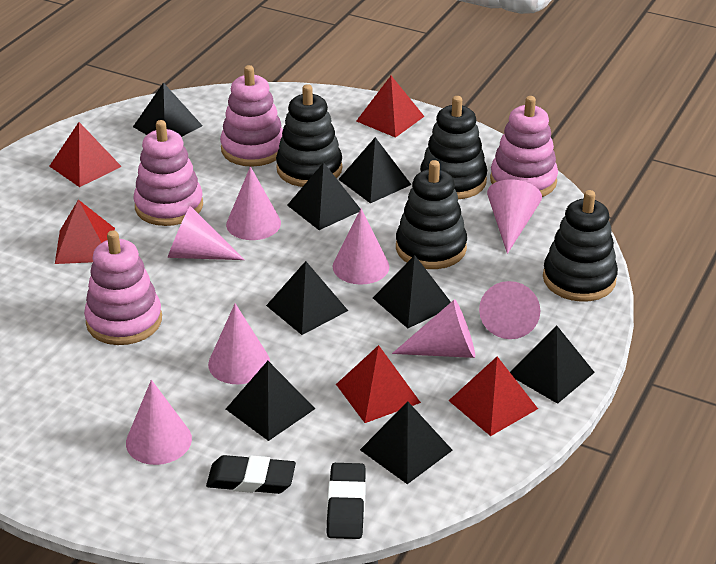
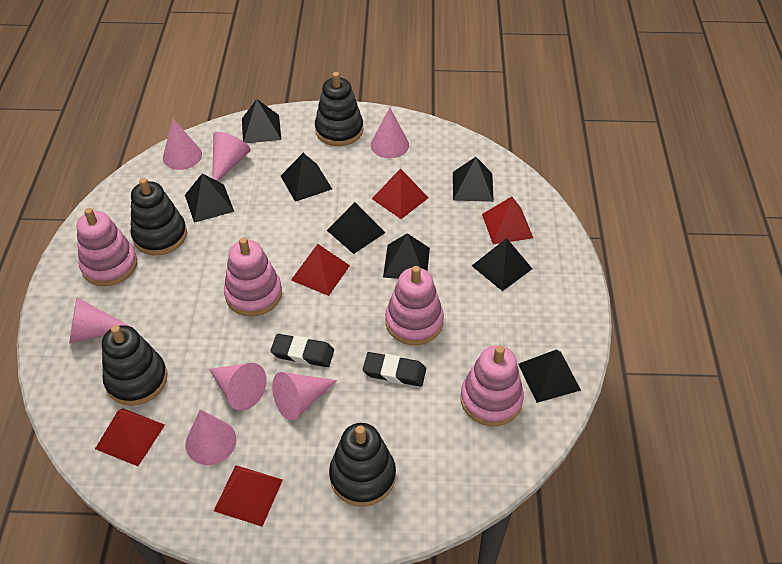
pink cone: 8 -> 7

